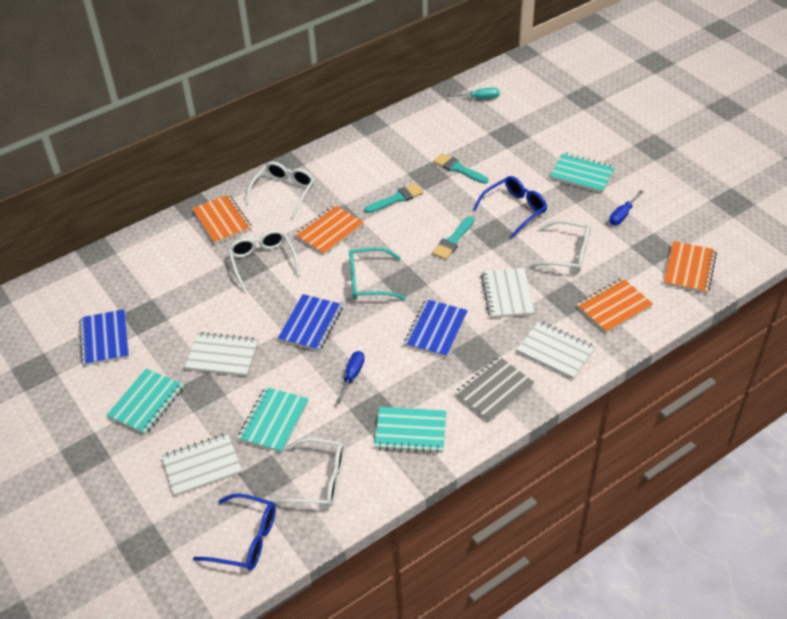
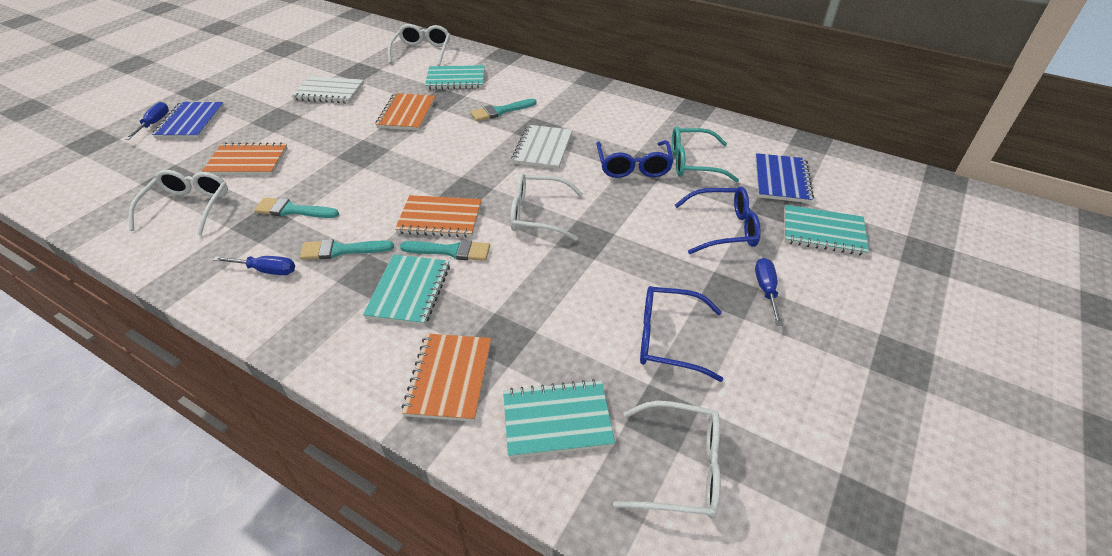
blue glasses: 2 -> 3
blue notebook: 3 -> 2
blue screwdriver: 2 -> 3
grey notebook: 1 -> 0
turquoise brush: 3 -> 4
turquoise screwdriver: 1 -> 0
white notebook: 4 -> 2

